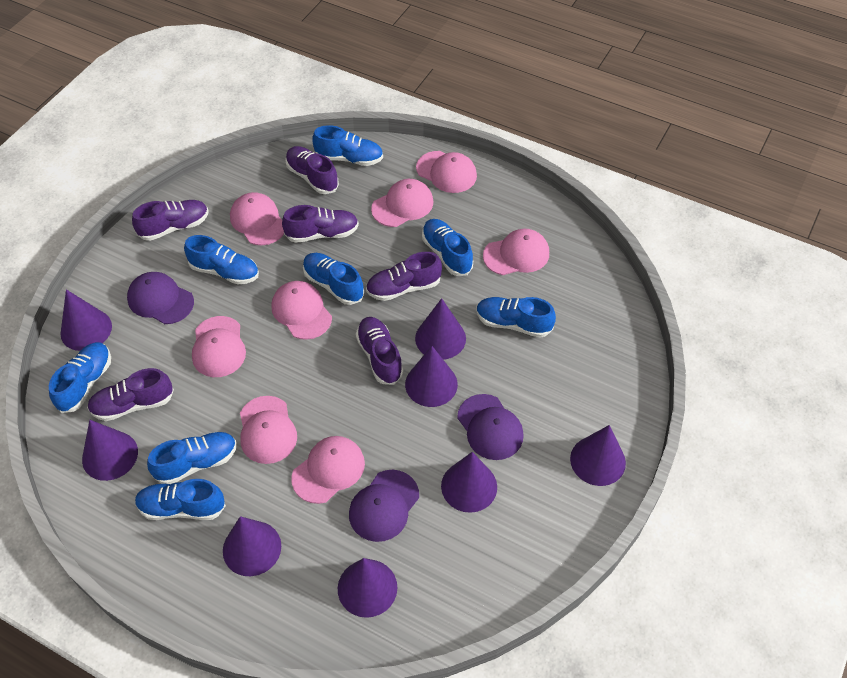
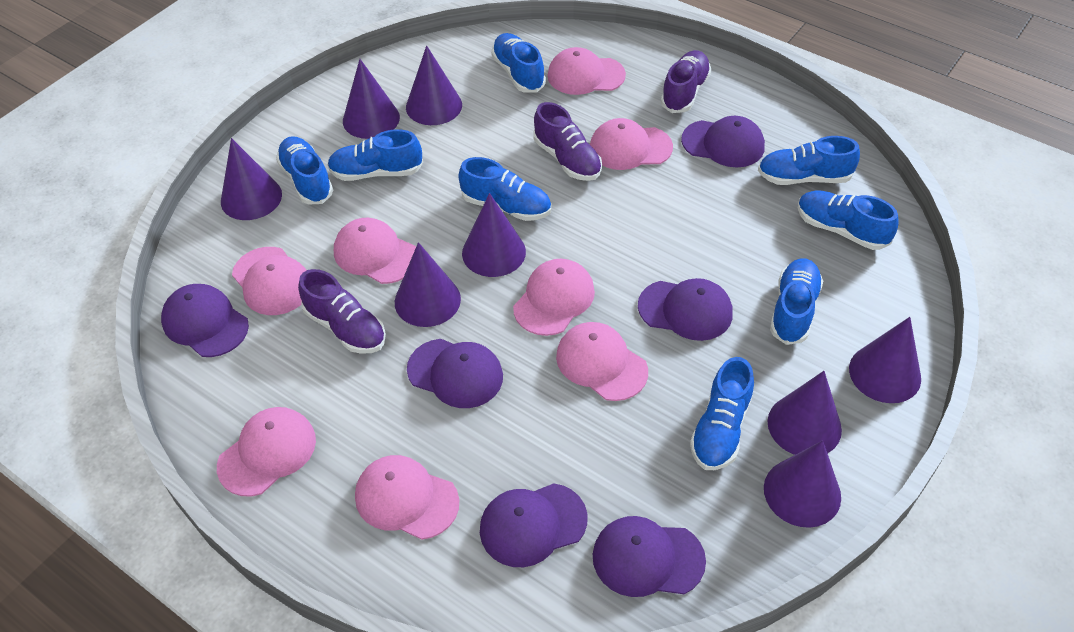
purple cap: 3 -> 6
purple shoe: 6 -> 3

